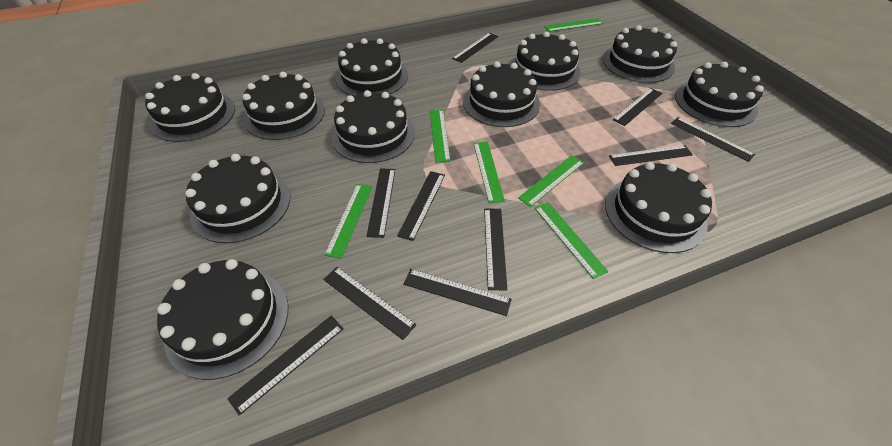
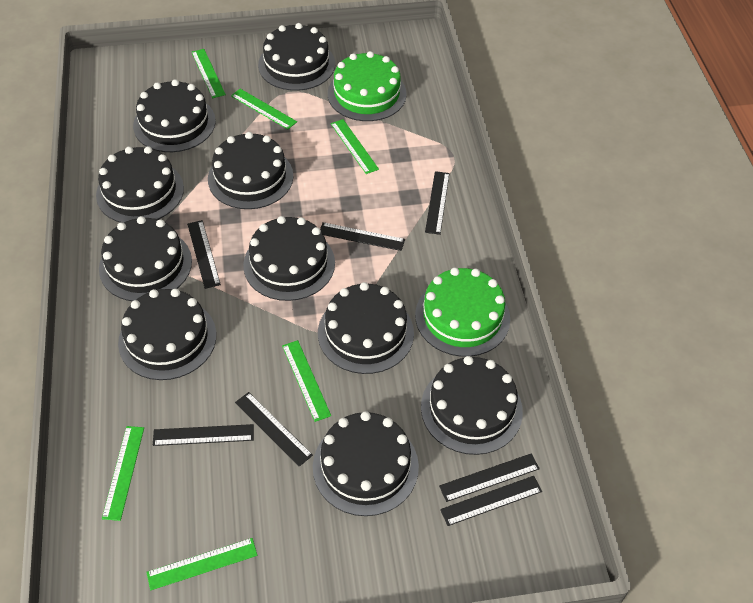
black cake: 11 -> 10
black ruler: 10 -> 7
green cake: 0 -> 2

